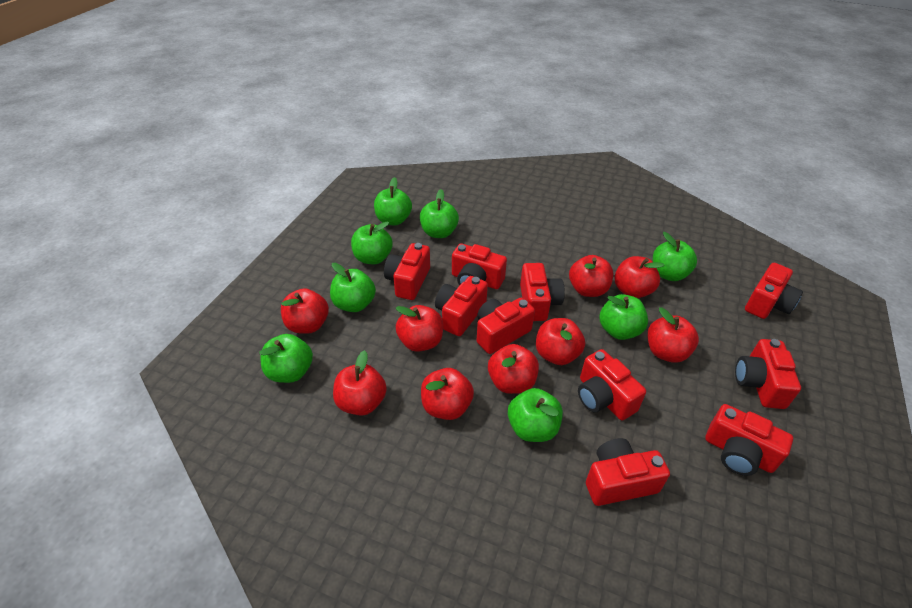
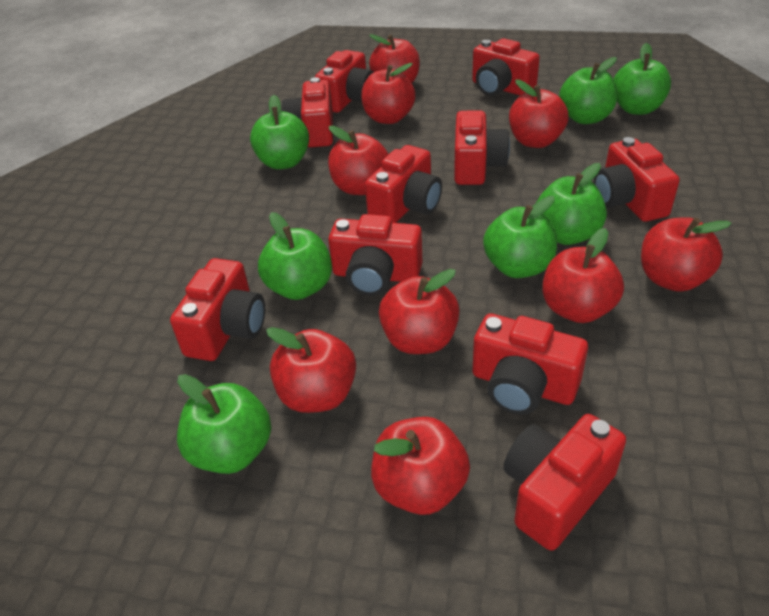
green apple: 8 -> 7

